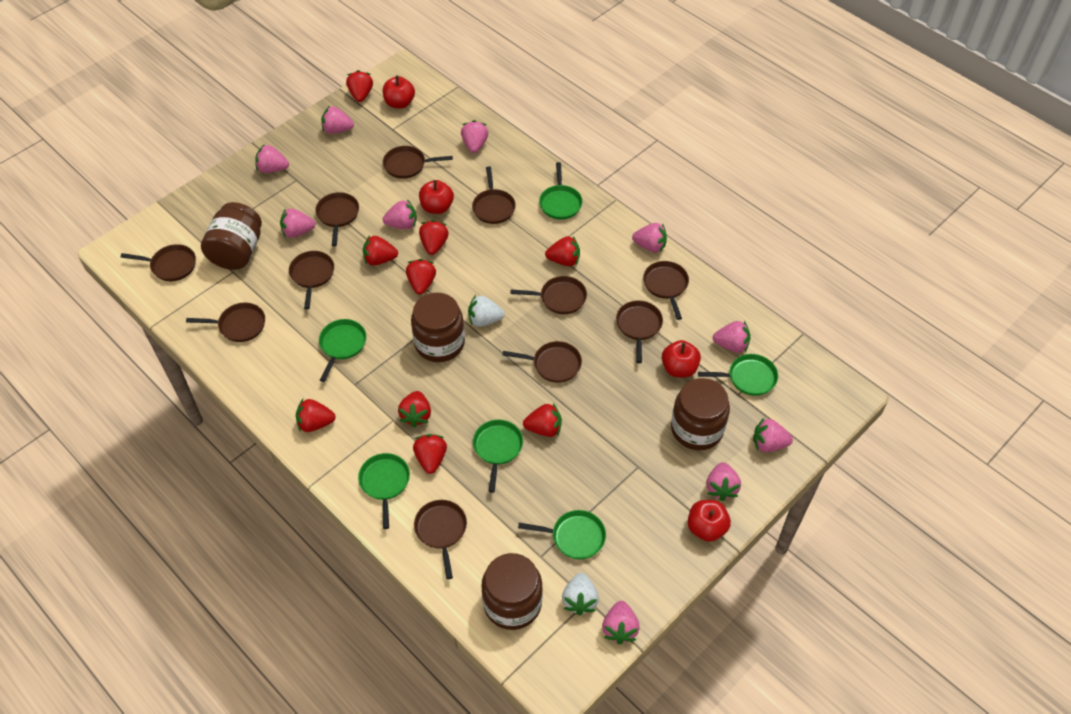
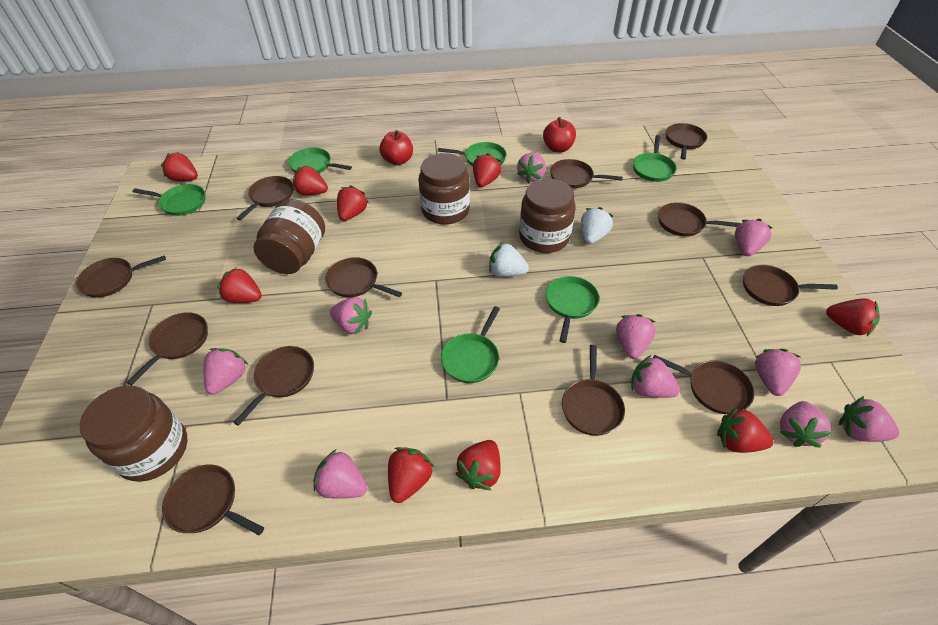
brown pan: 11 -> 12
red apple: 4 -> 2

